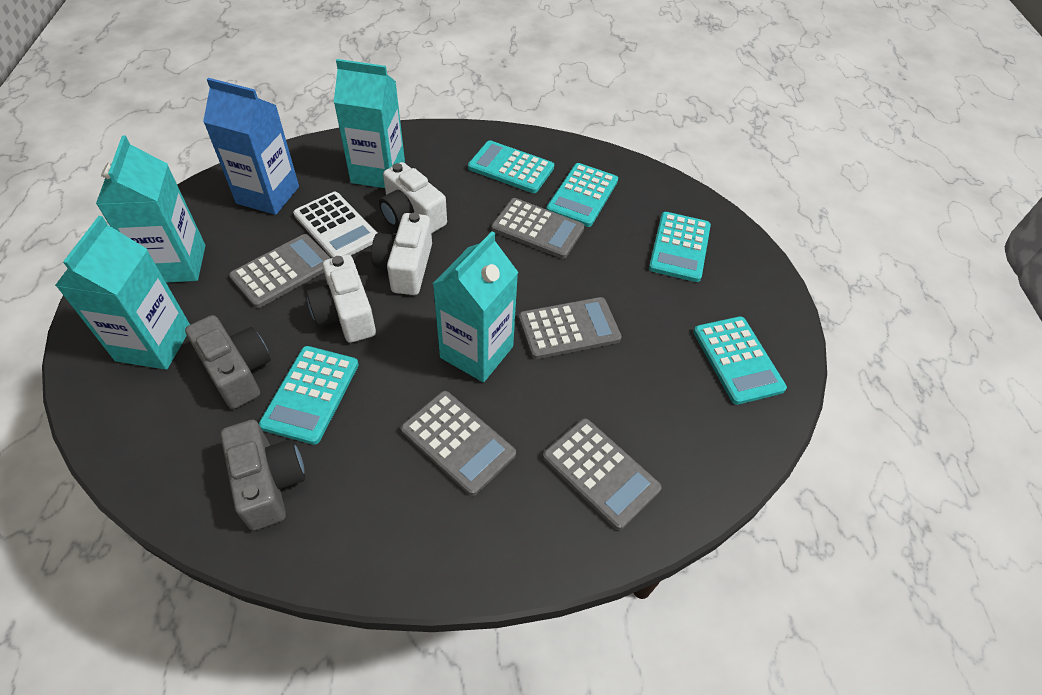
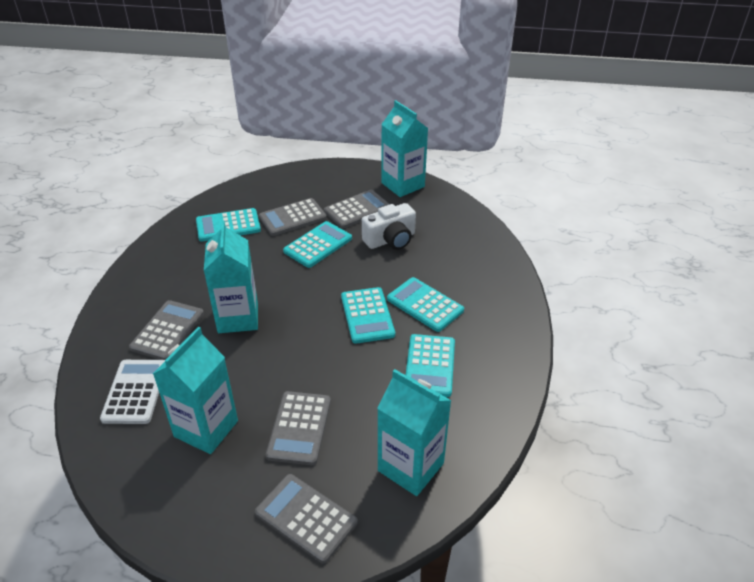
blue carton: 1 -> 0
grey camera: 2 -> 0
white camera: 3 -> 1

